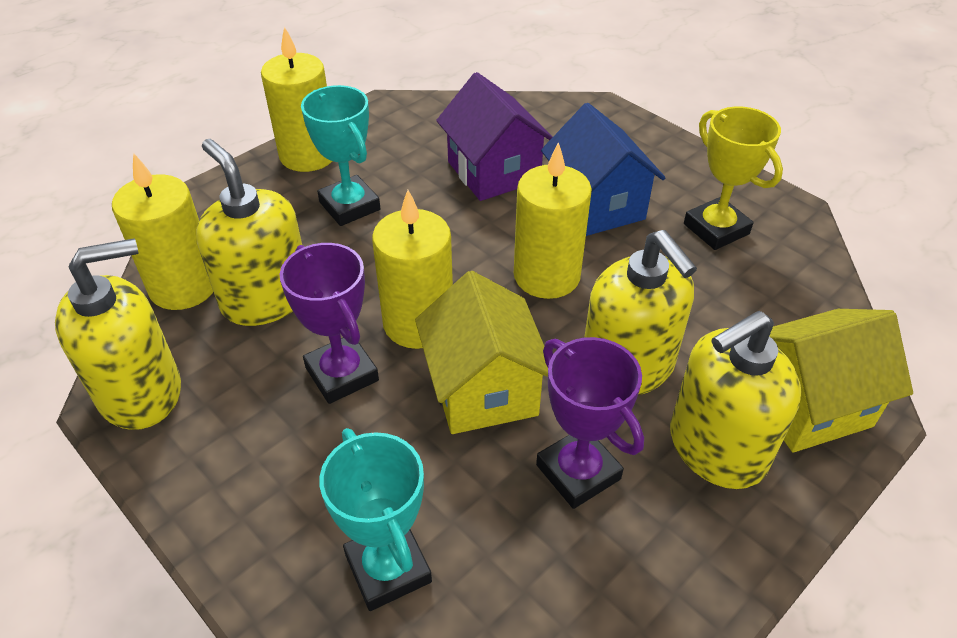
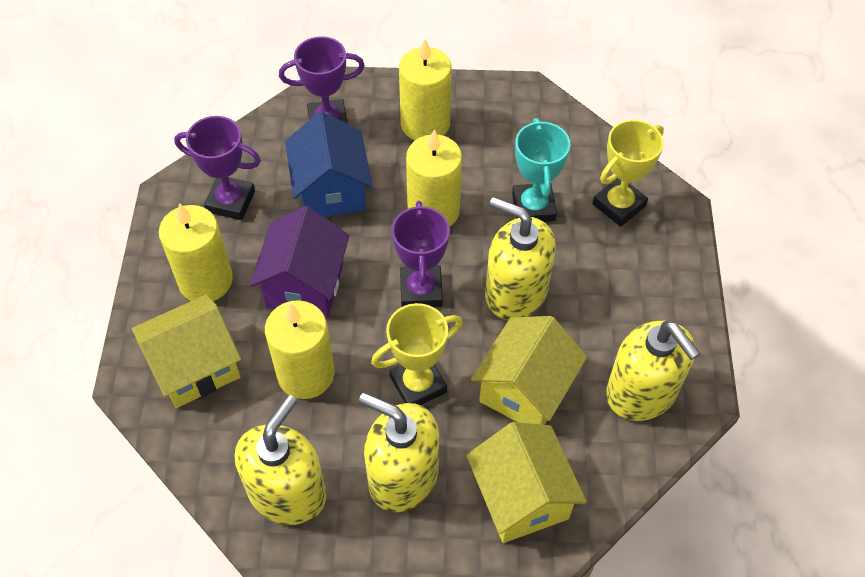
purple trophy: 2 -> 3
turquoise trophy: 2 -> 1
yellow house: 2 -> 3
yellow trophy: 1 -> 2

